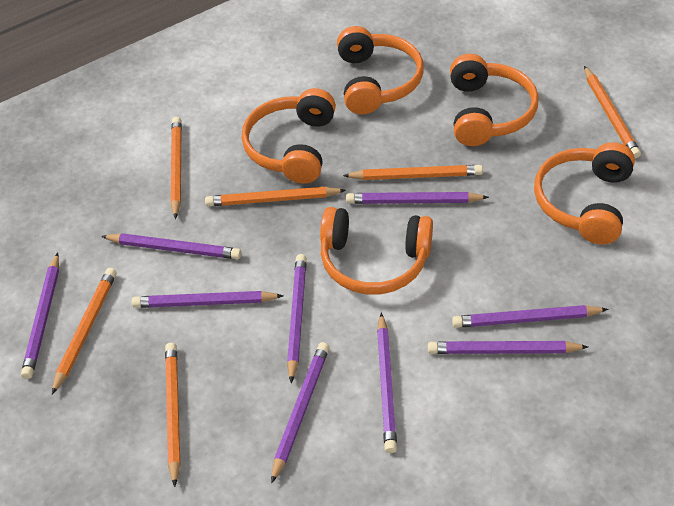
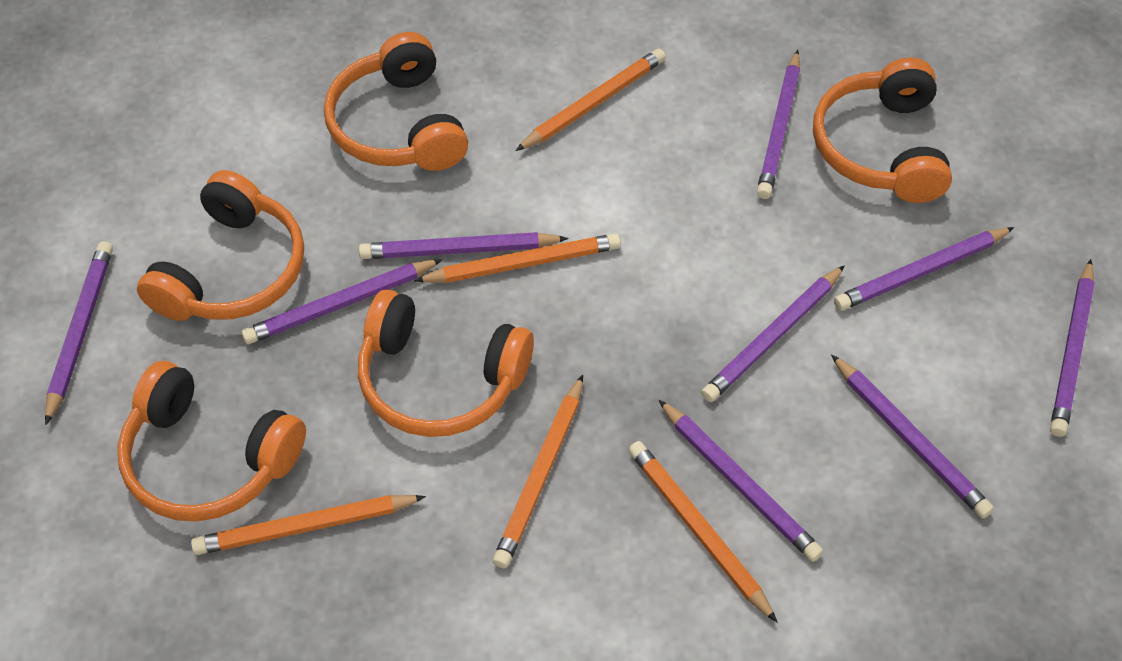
orange pencil: 6 -> 5

